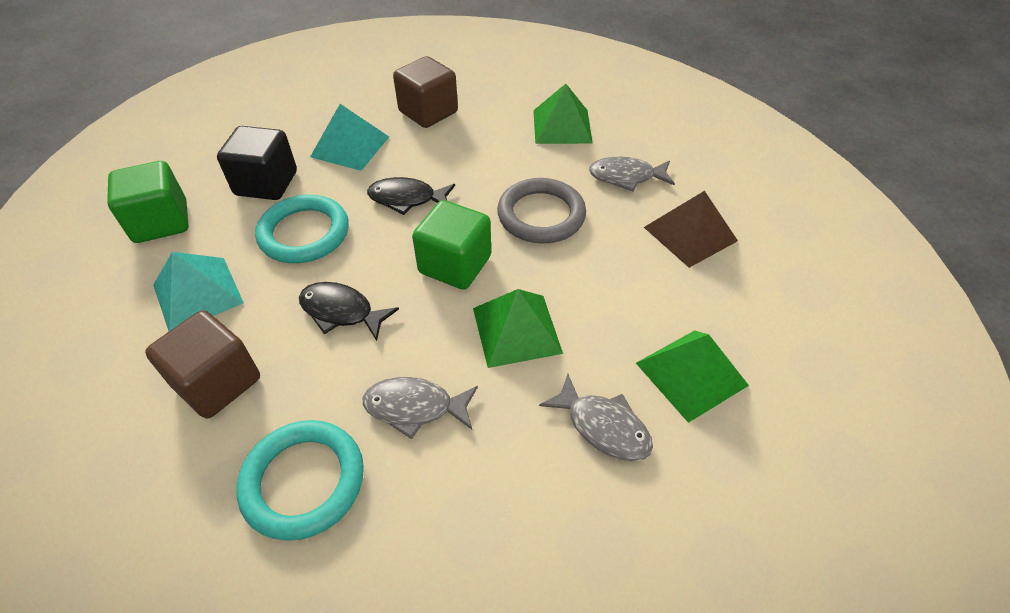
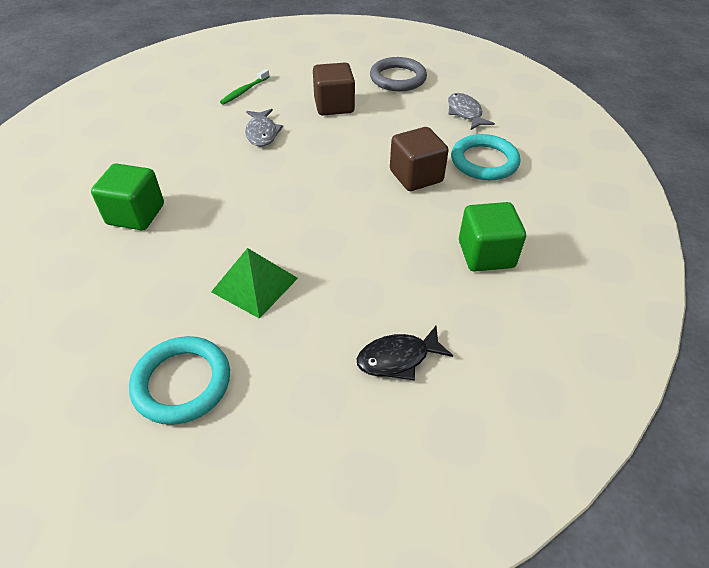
black cube: 1 -> 0
black fish: 2 -> 1
brown pyramid: 1 -> 0
green pyramid: 3 -> 1
green toothbrush: 0 -> 1
grey fish: 3 -> 2
turquoise pyramid: 2 -> 0

